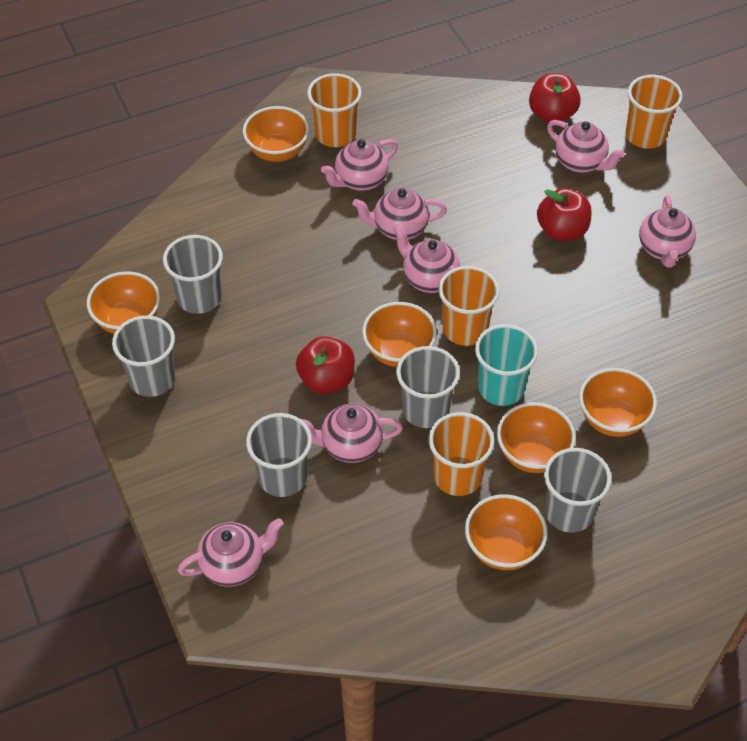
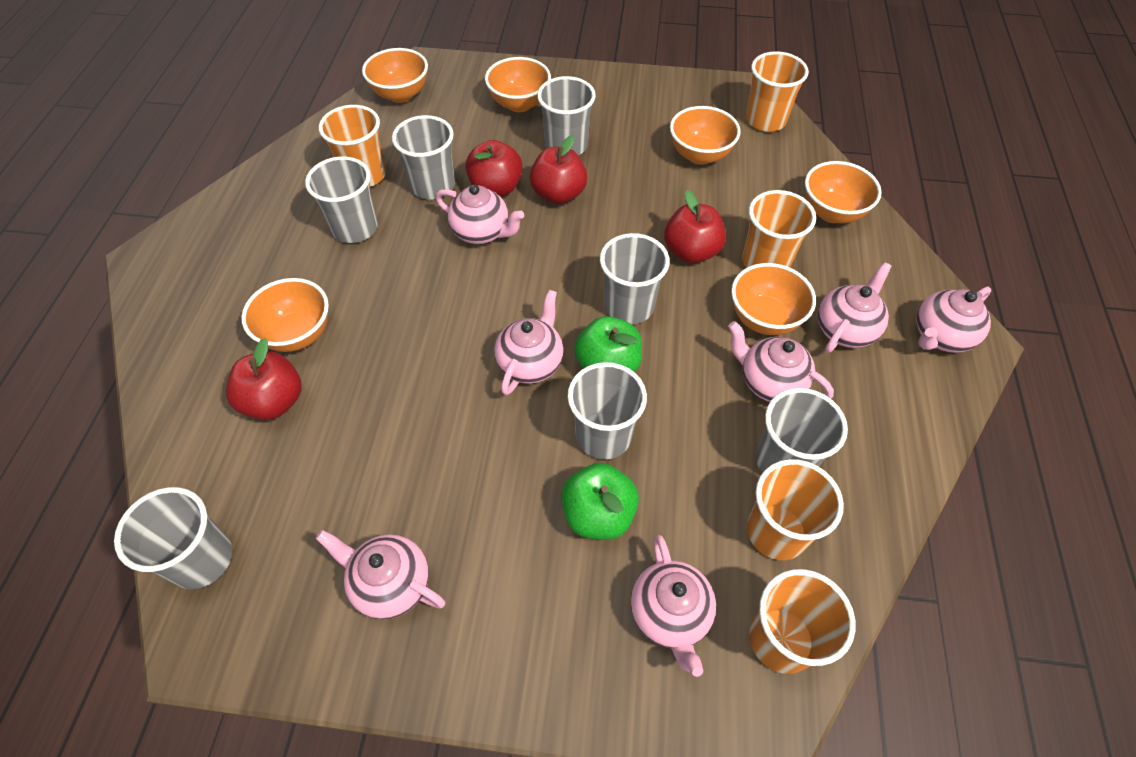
green apple: 0 -> 2
grey cup: 5 -> 7
orange cup: 4 -> 5
red apple: 3 -> 4
turquoise cup: 1 -> 0

